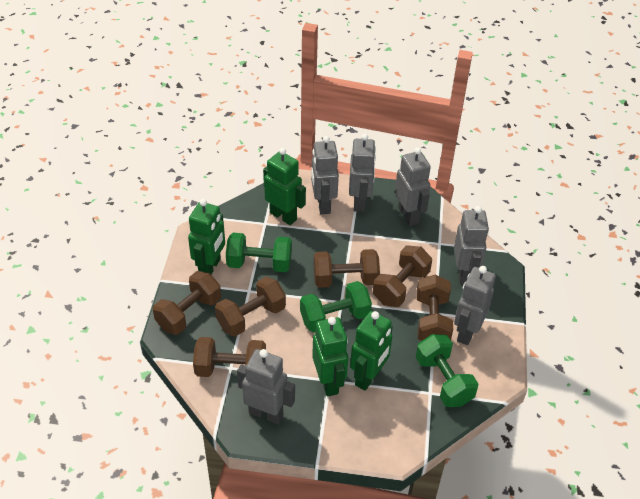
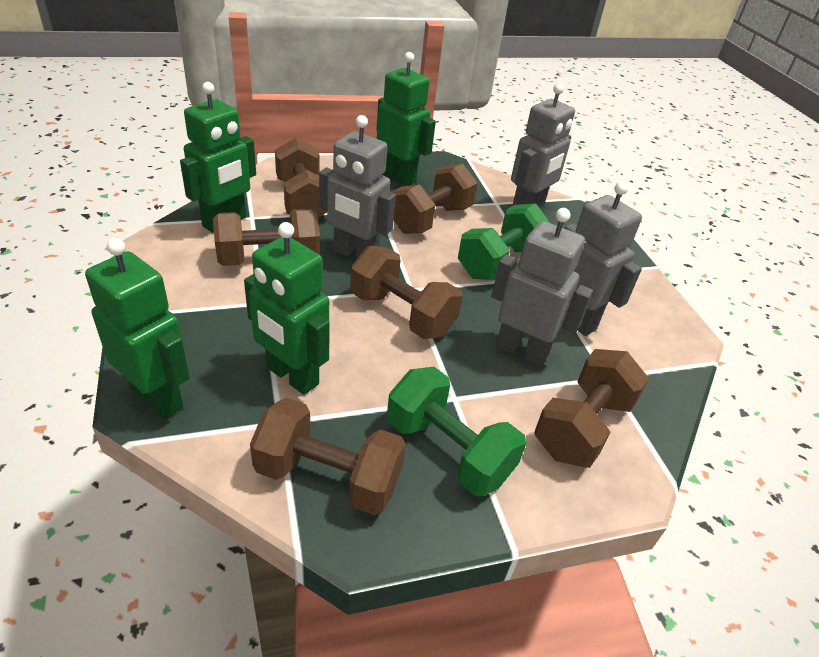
green dumbbell: 3 -> 2
grey robot: 6 -> 4

